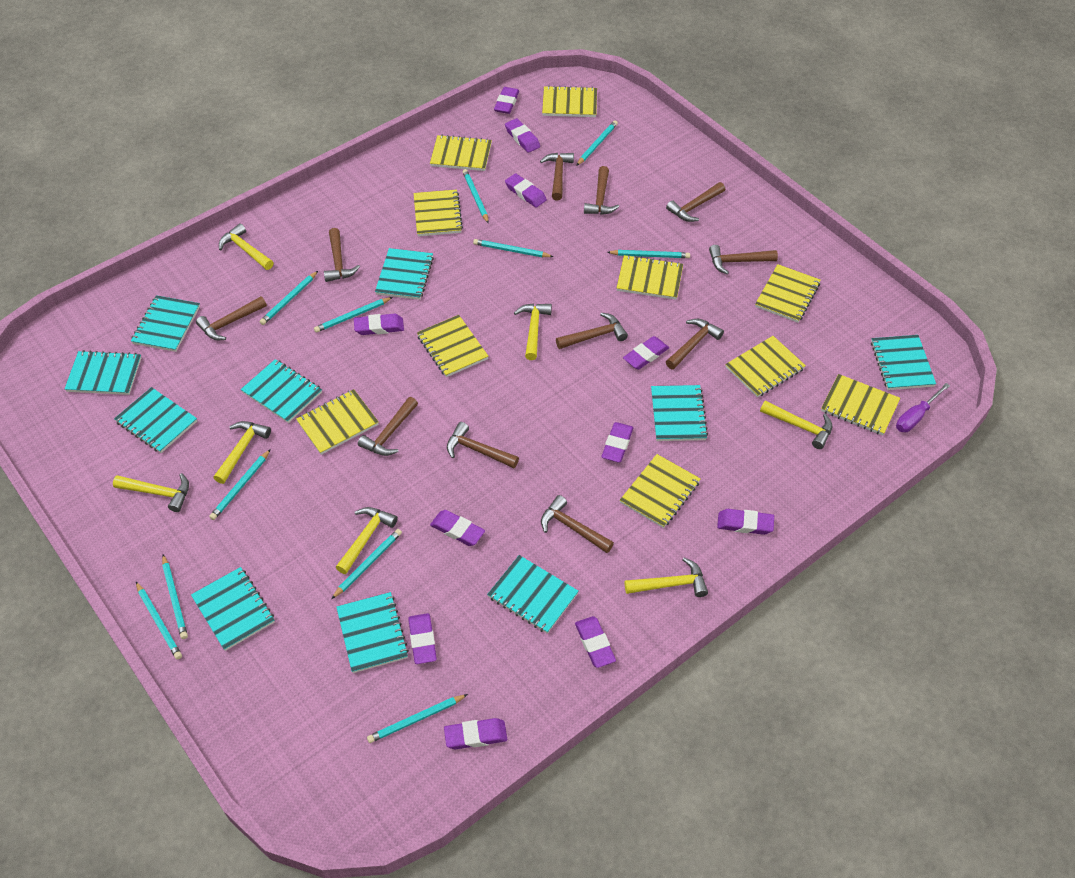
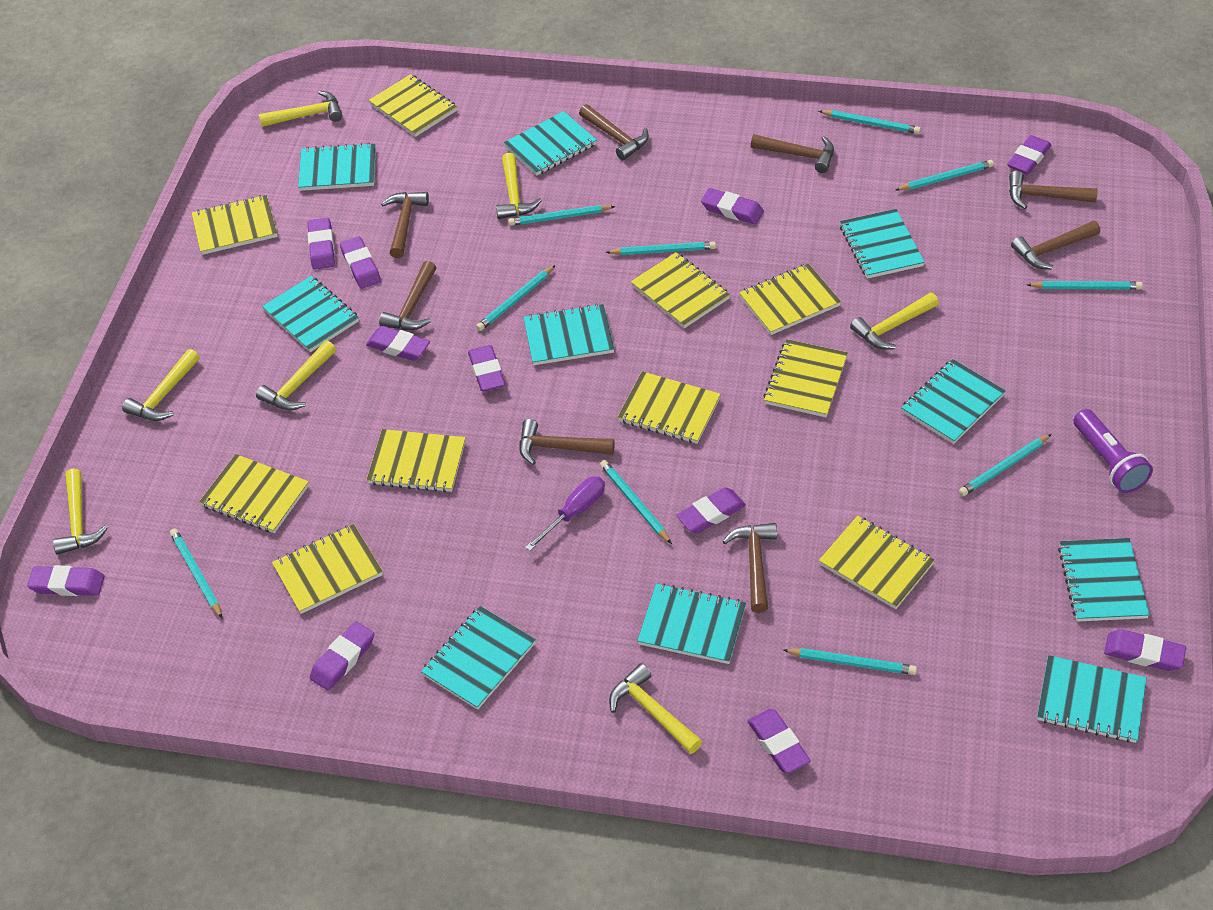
brown hammer: 11 -> 8
purple flashlight: 0 -> 1
turquoise pencil: 11 -> 10

